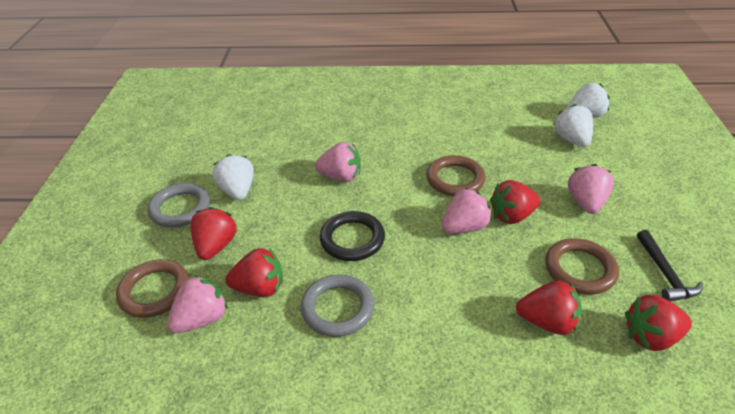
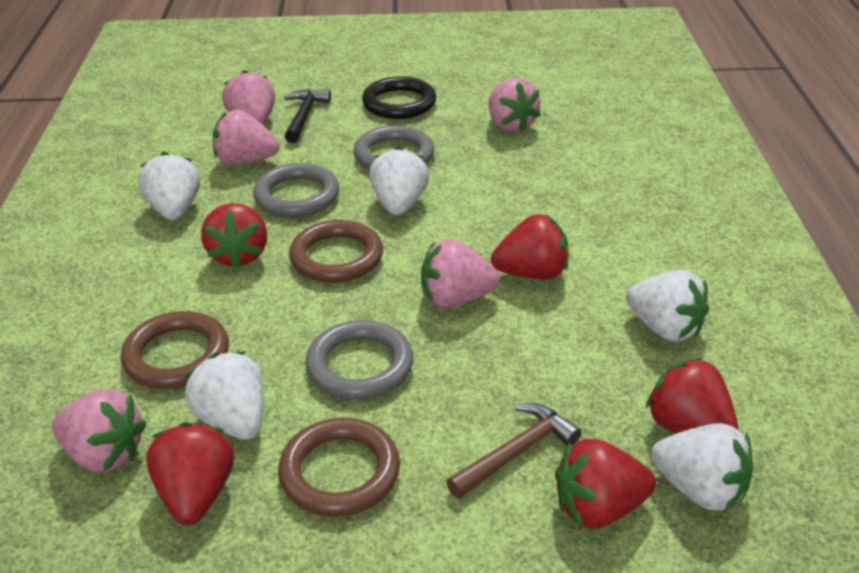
brown hammer: 0 -> 1
grey ring: 2 -> 3
pink strawberry: 4 -> 5
white strawberry: 3 -> 5

